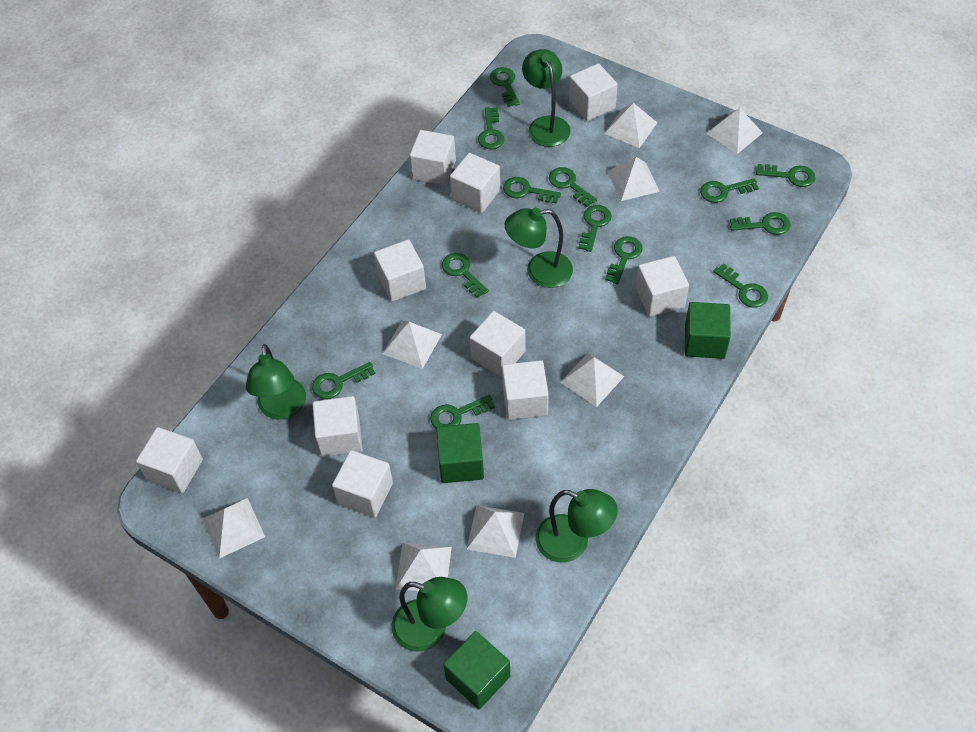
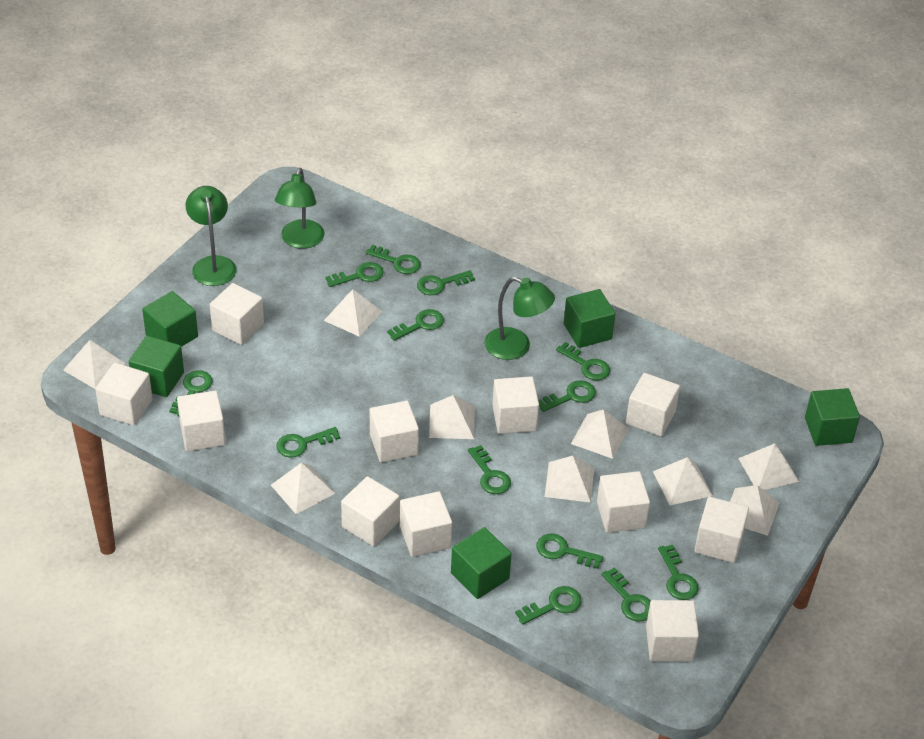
green cube: 3 -> 5
green lamp: 5 -> 3
white cube: 10 -> 11
white pyramid: 8 -> 9

